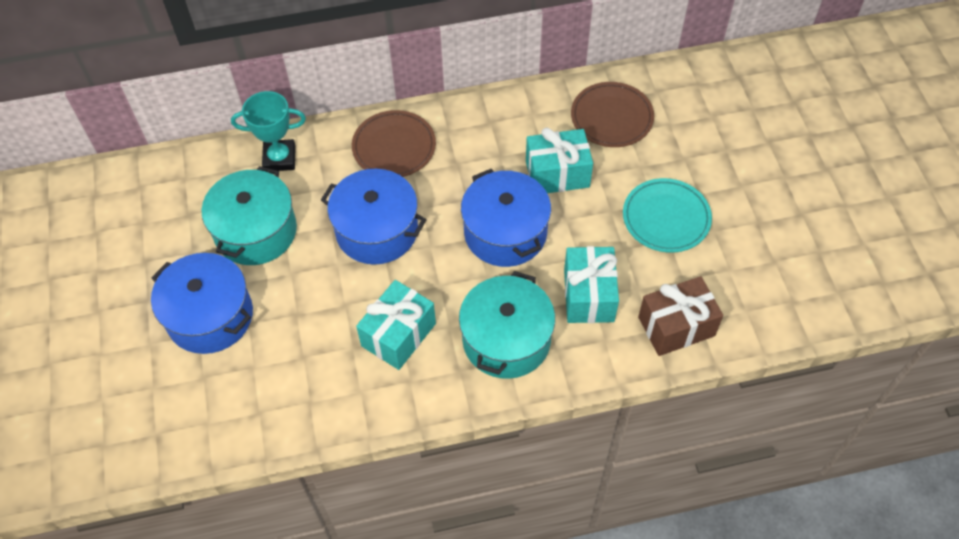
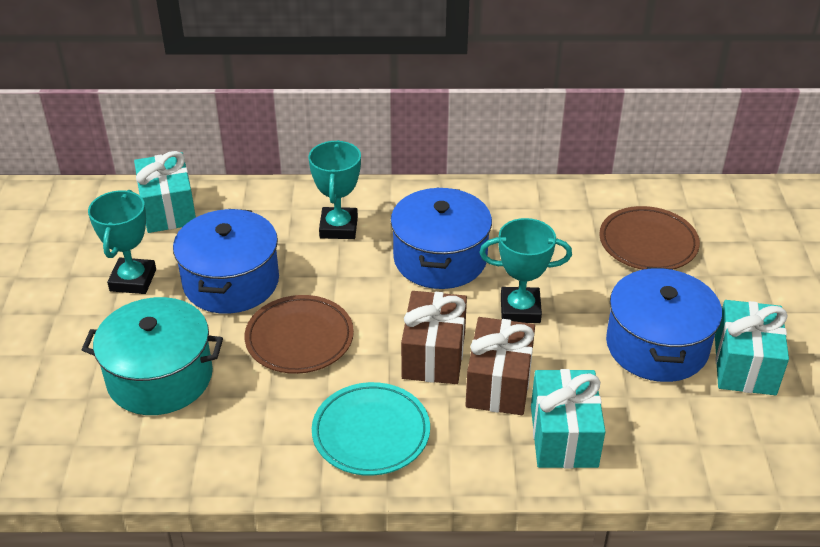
brown gift: 1 -> 2
turquoise pot: 2 -> 1
turquoise trophy: 1 -> 3

